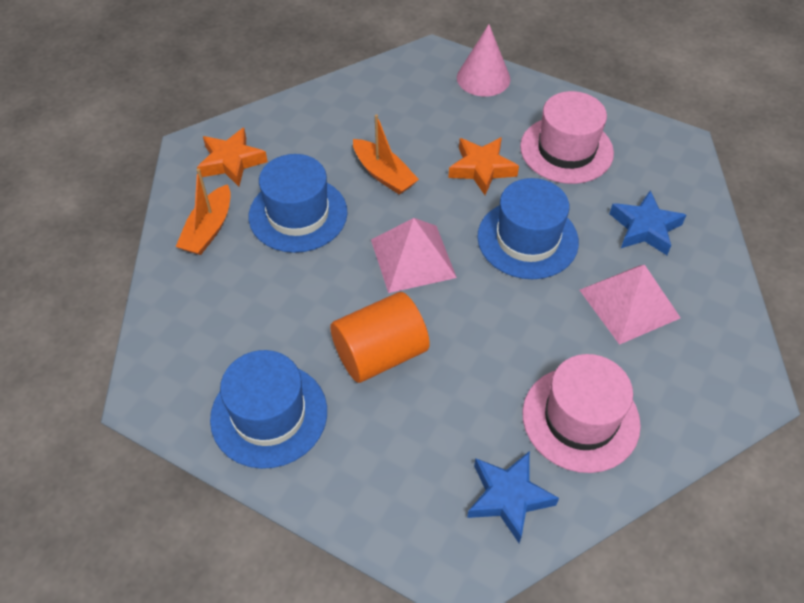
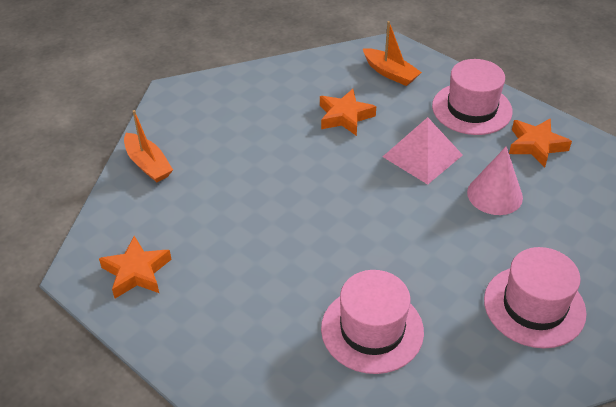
blue hat: 3 -> 0
blue star: 2 -> 0
orange cylinder: 1 -> 0
orange star: 2 -> 3
pink hat: 2 -> 3
pink pyramid: 2 -> 1

